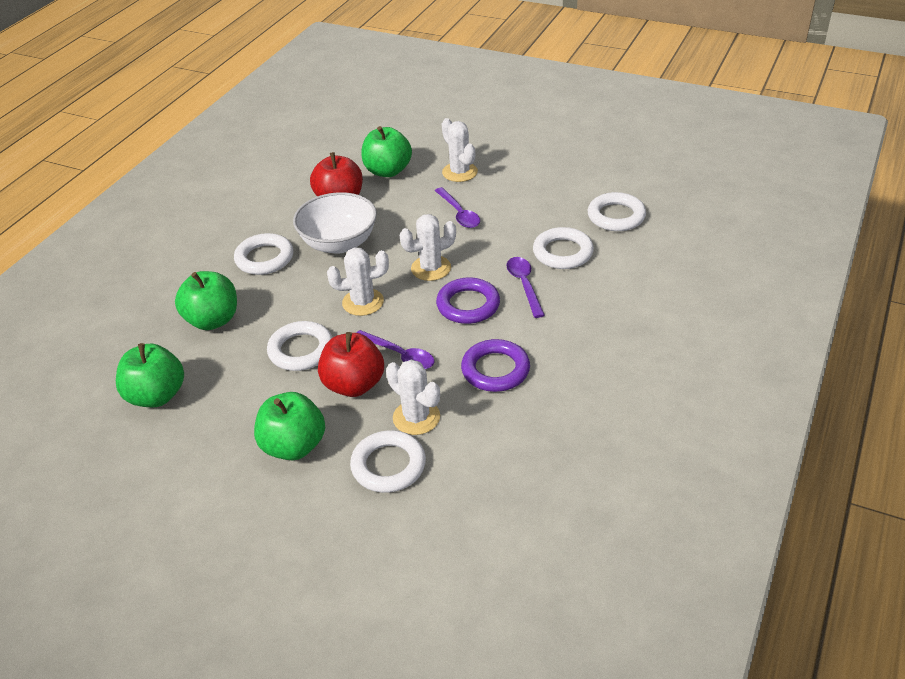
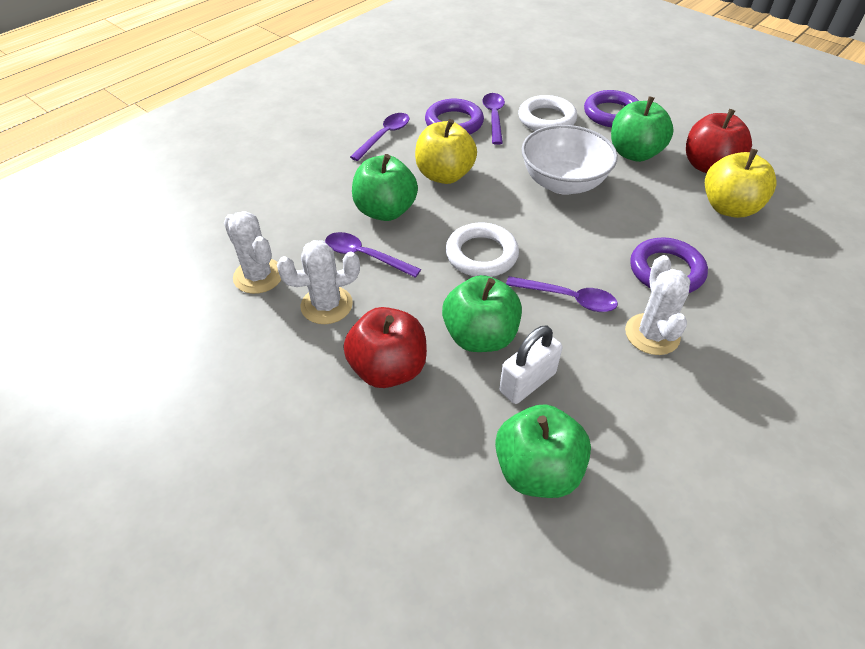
purple ring: 2 -> 3
purple spoon: 3 -> 4
white cactus: 4 -> 3
white padlock: 0 -> 1
white ring: 5 -> 2
yellow apple: 0 -> 2

